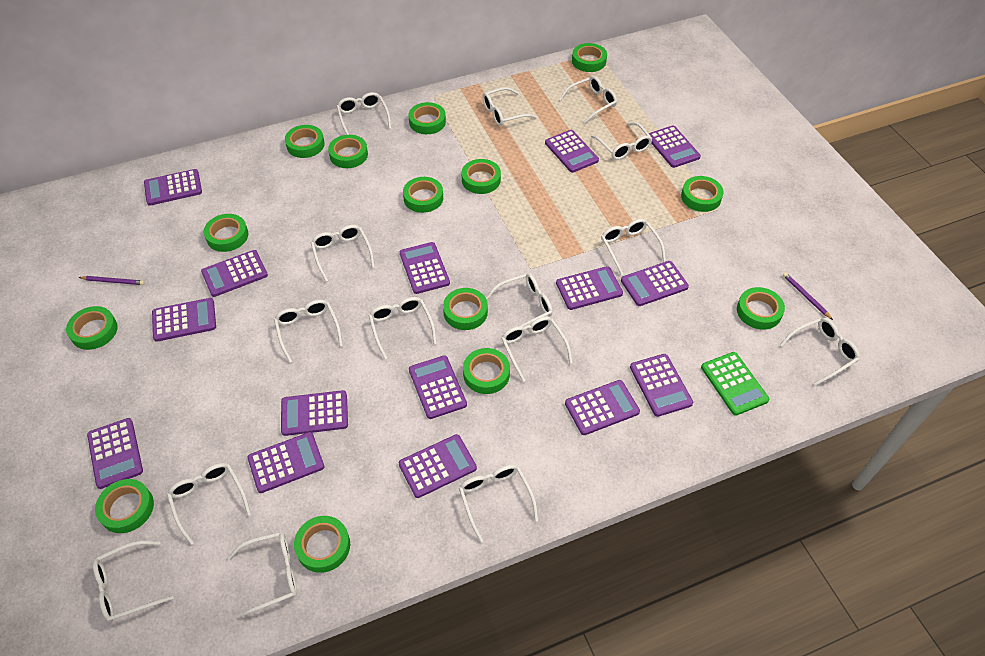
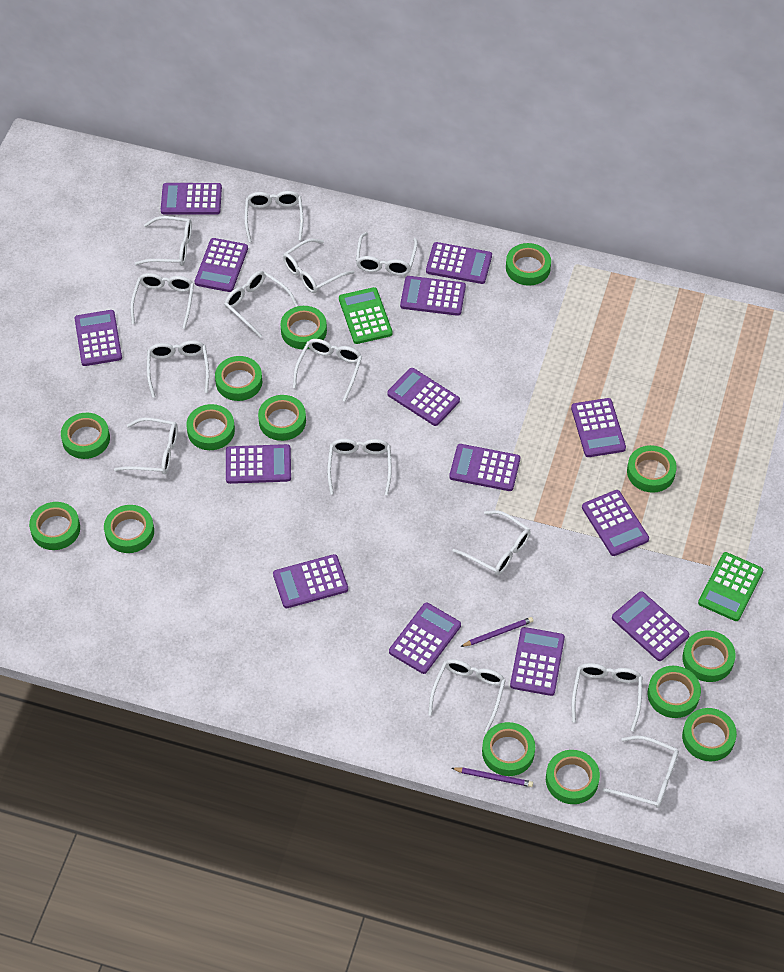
green calculator: 1 -> 2
purple calculator: 15 -> 14
white glasses: 15 -> 14

